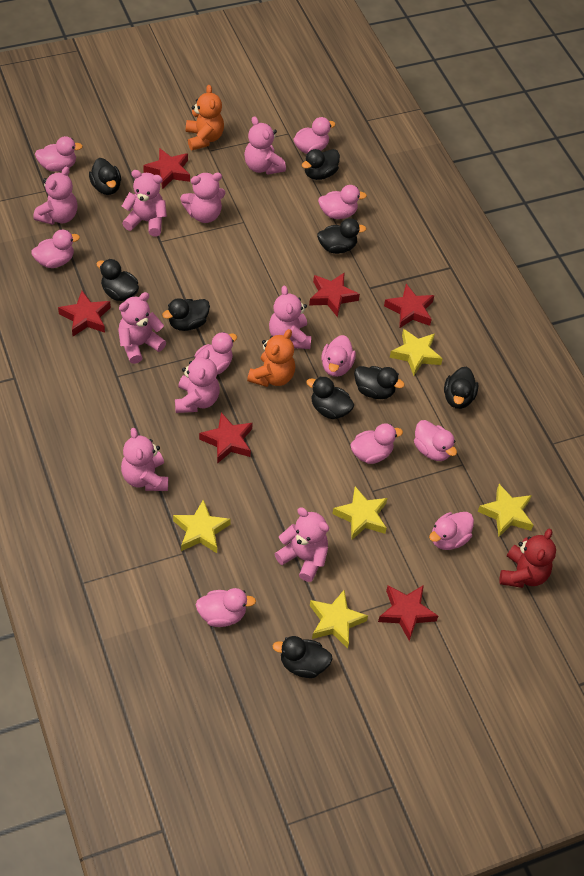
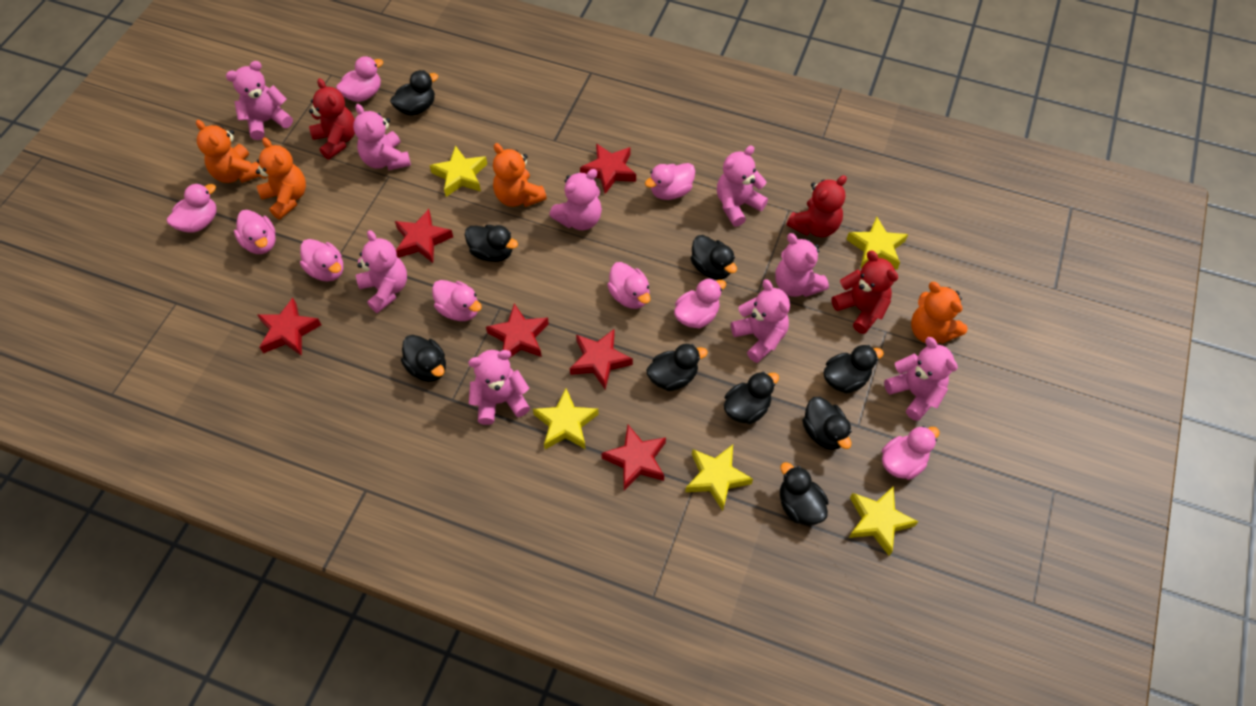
orange teddy bear: 2 -> 4
pink duck: 10 -> 9
red teddy bear: 1 -> 3

